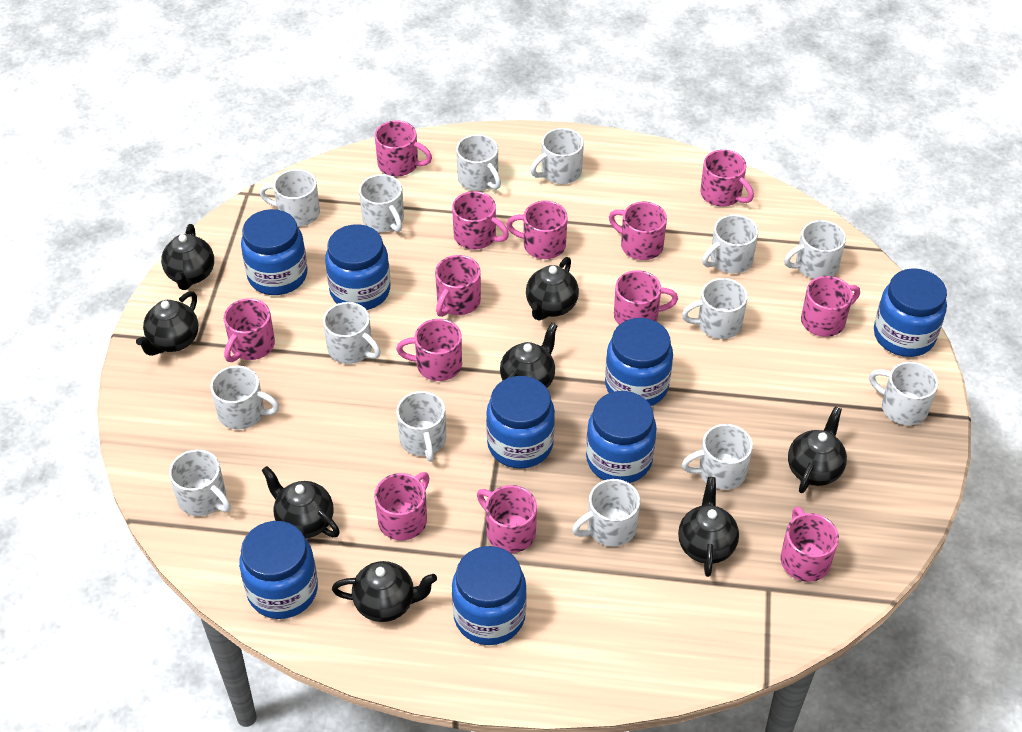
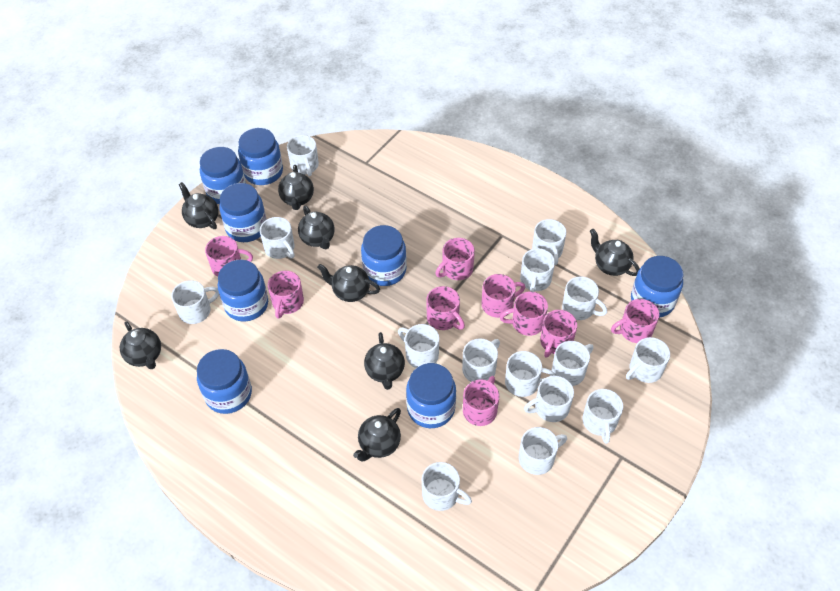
pink mug: 13 -> 9
white mug: 14 -> 15

